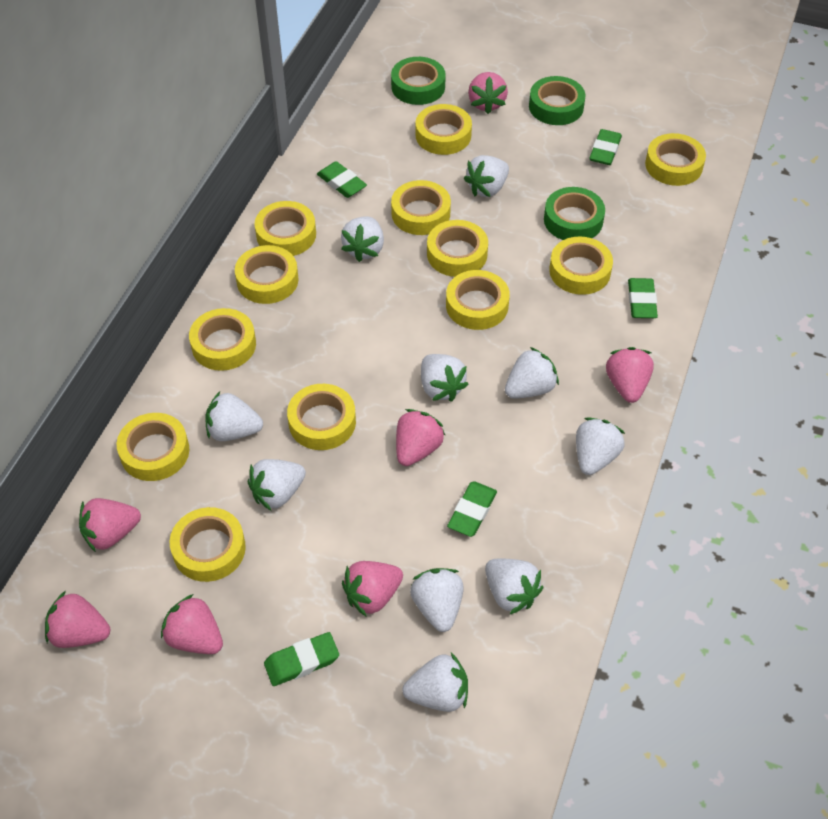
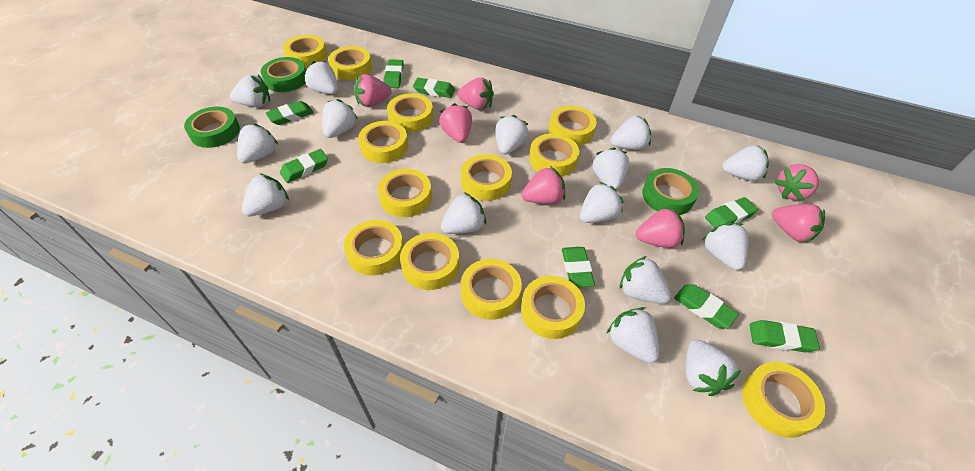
green eraser: 5 -> 8
white strawberry: 10 -> 15
yellow tape: 12 -> 13

